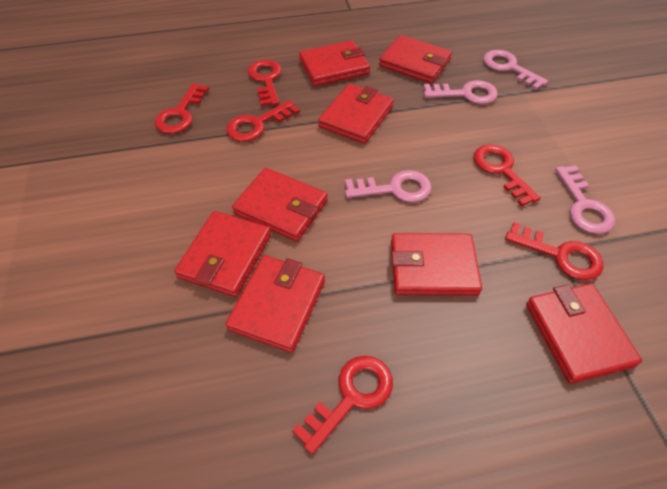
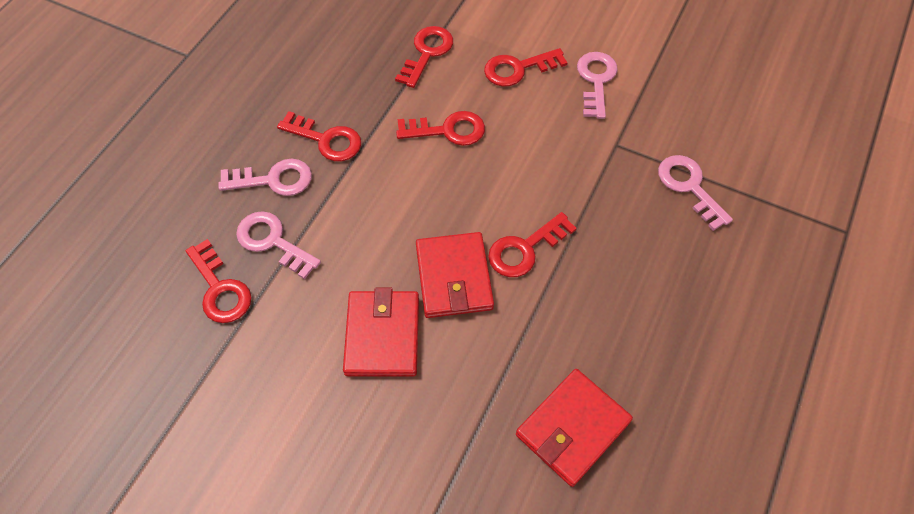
red wallet: 8 -> 3

